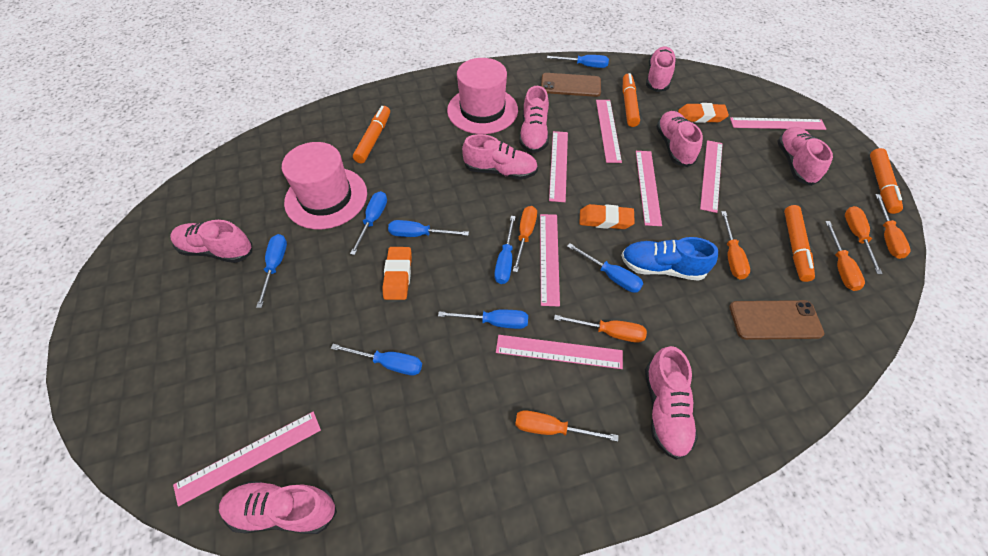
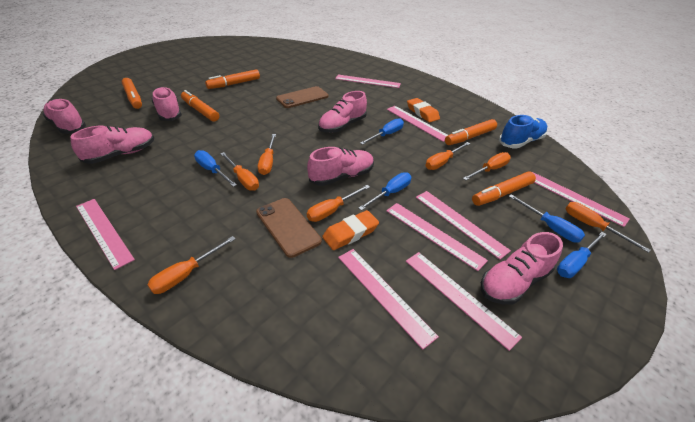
blue screwdriver: 8 -> 5
orange eraser: 3 -> 2
orange marker: 4 -> 5
pink hat: 2 -> 0
pink shoe: 8 -> 6

